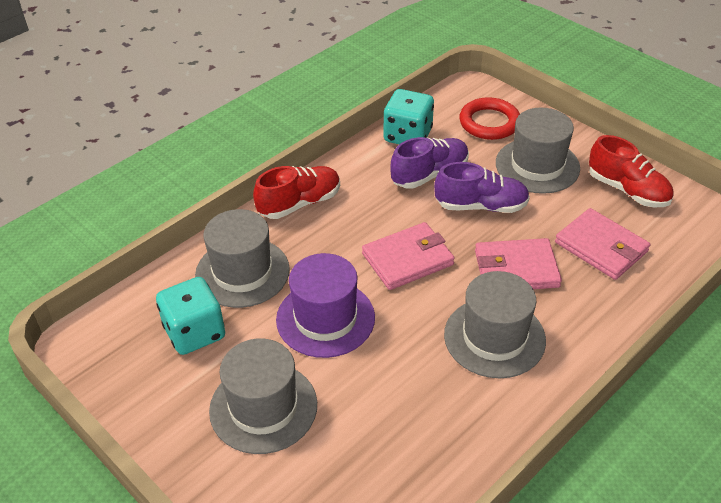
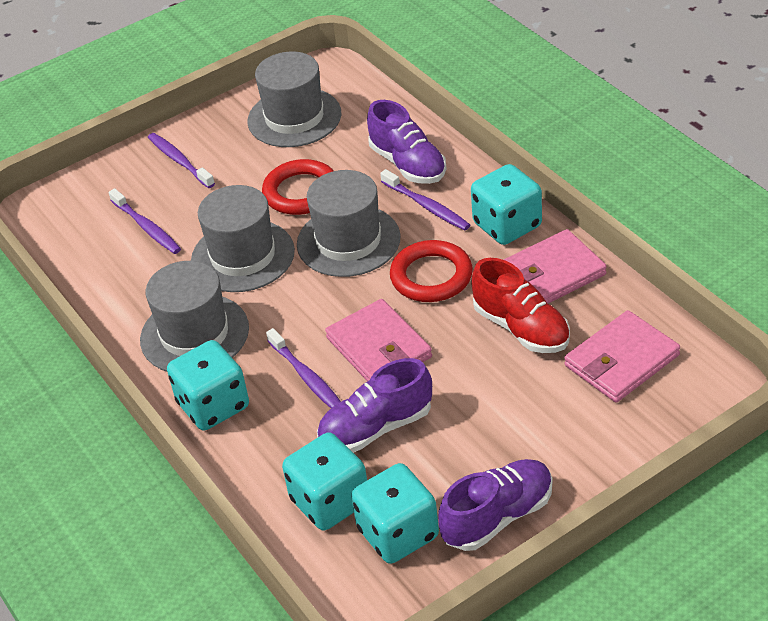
purple hat: 1 -> 0
purple shoe: 2 -> 3
purple toothbrush: 0 -> 4
red ring: 1 -> 2
red shoe: 2 -> 1
turquoise dice: 2 -> 4

